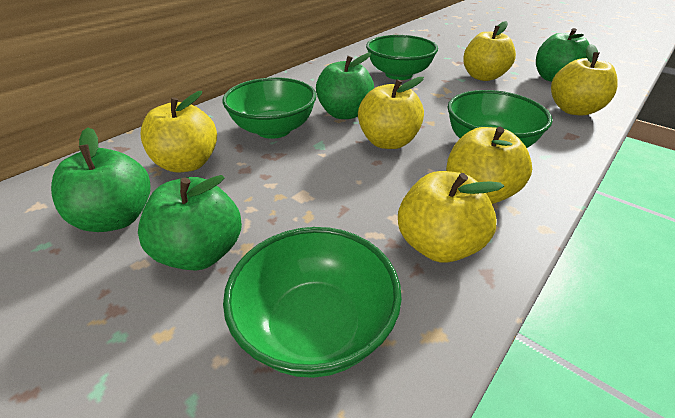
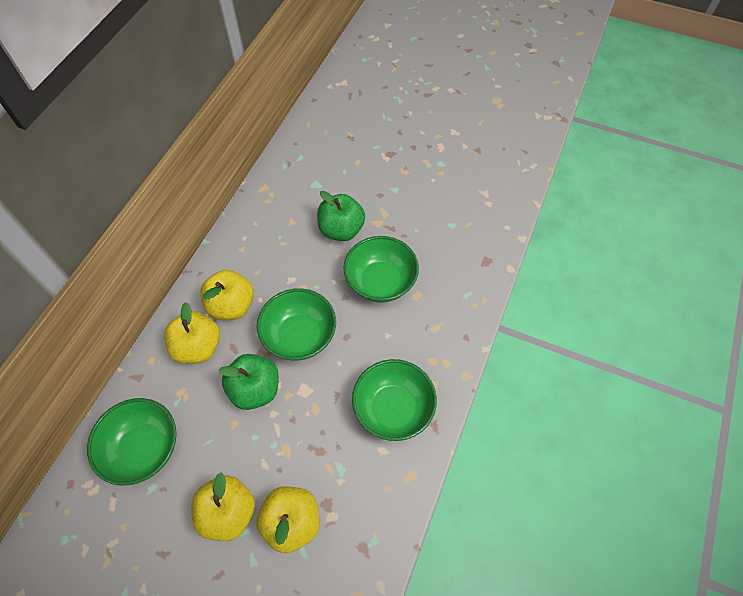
green apple: 4 -> 2
yellow apple: 6 -> 4

